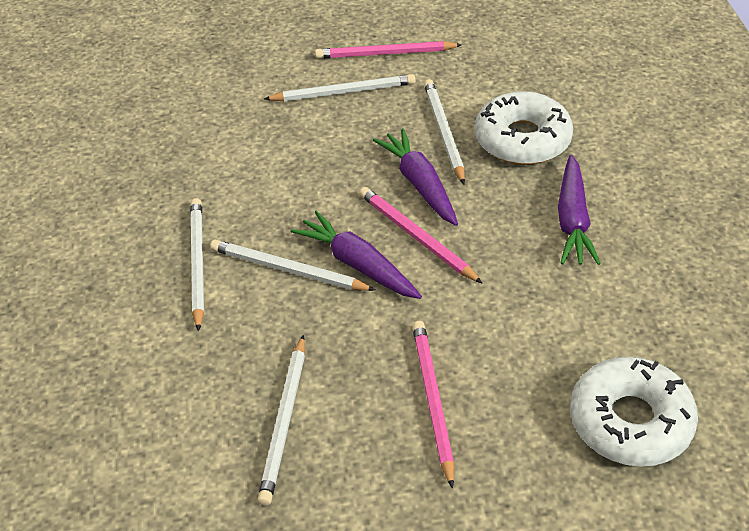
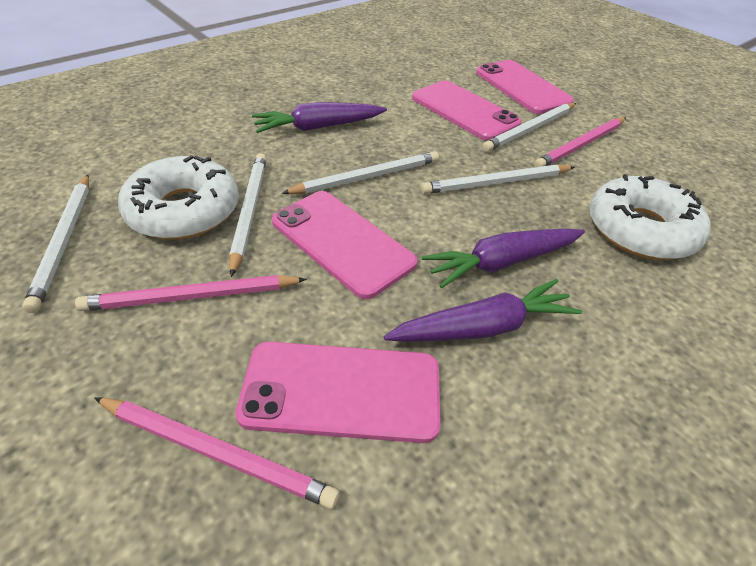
pink phone: 0 -> 4

